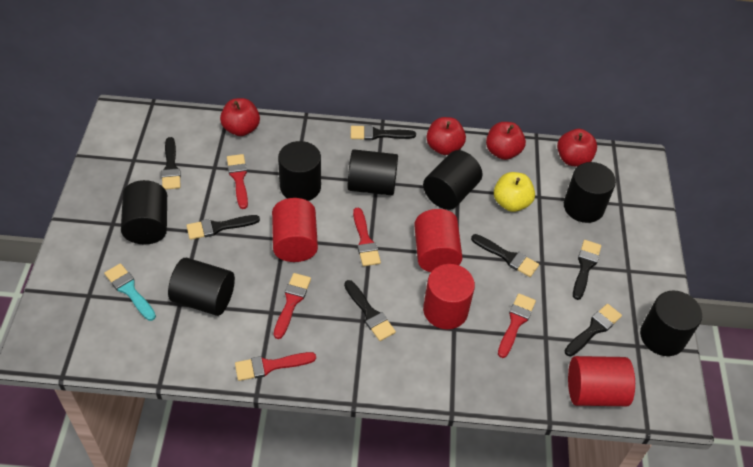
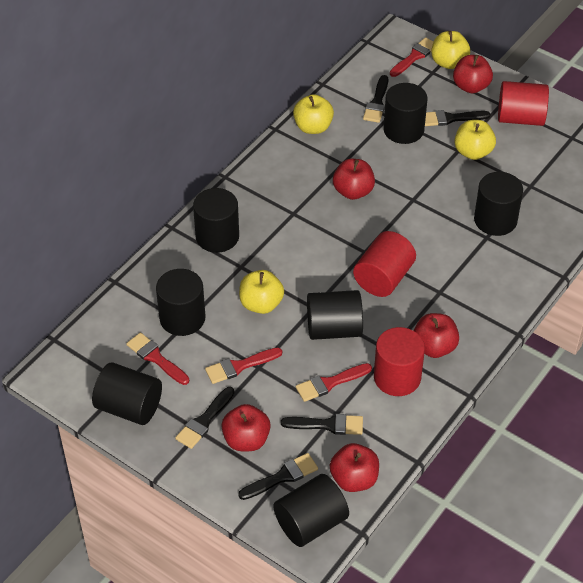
black brush: 7 -> 5
red apple: 4 -> 5
red brush: 5 -> 4
red cylinder: 4 -> 3
turquoise brush: 1 -> 0
yellow apple: 1 -> 4

